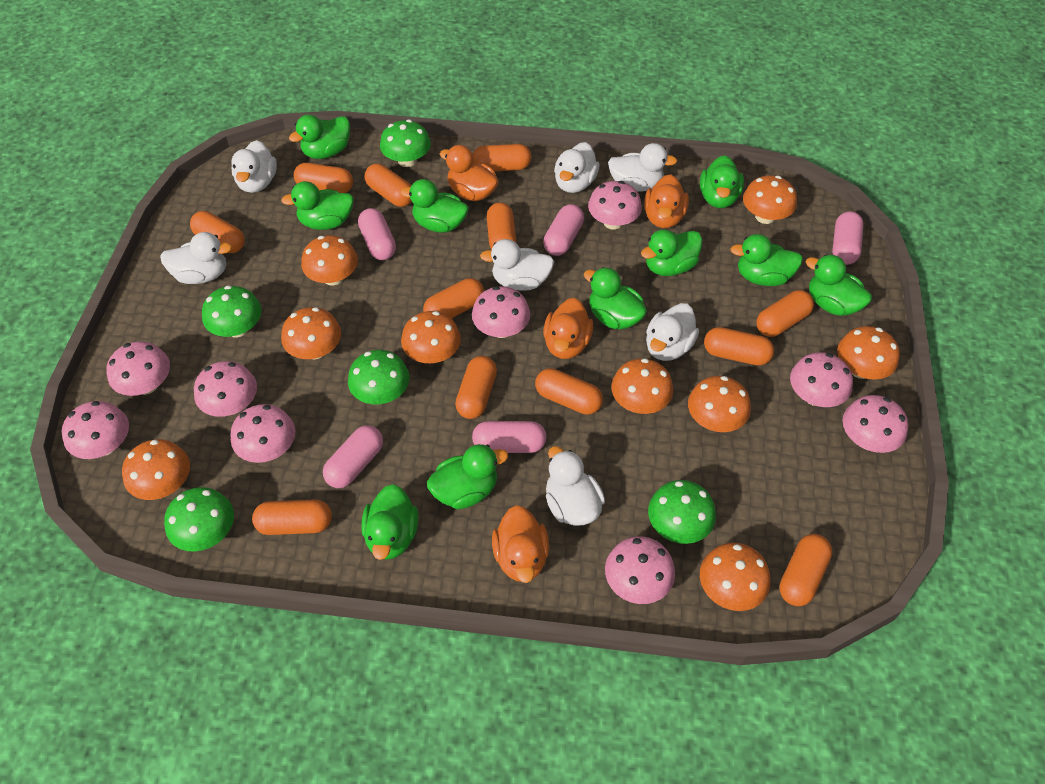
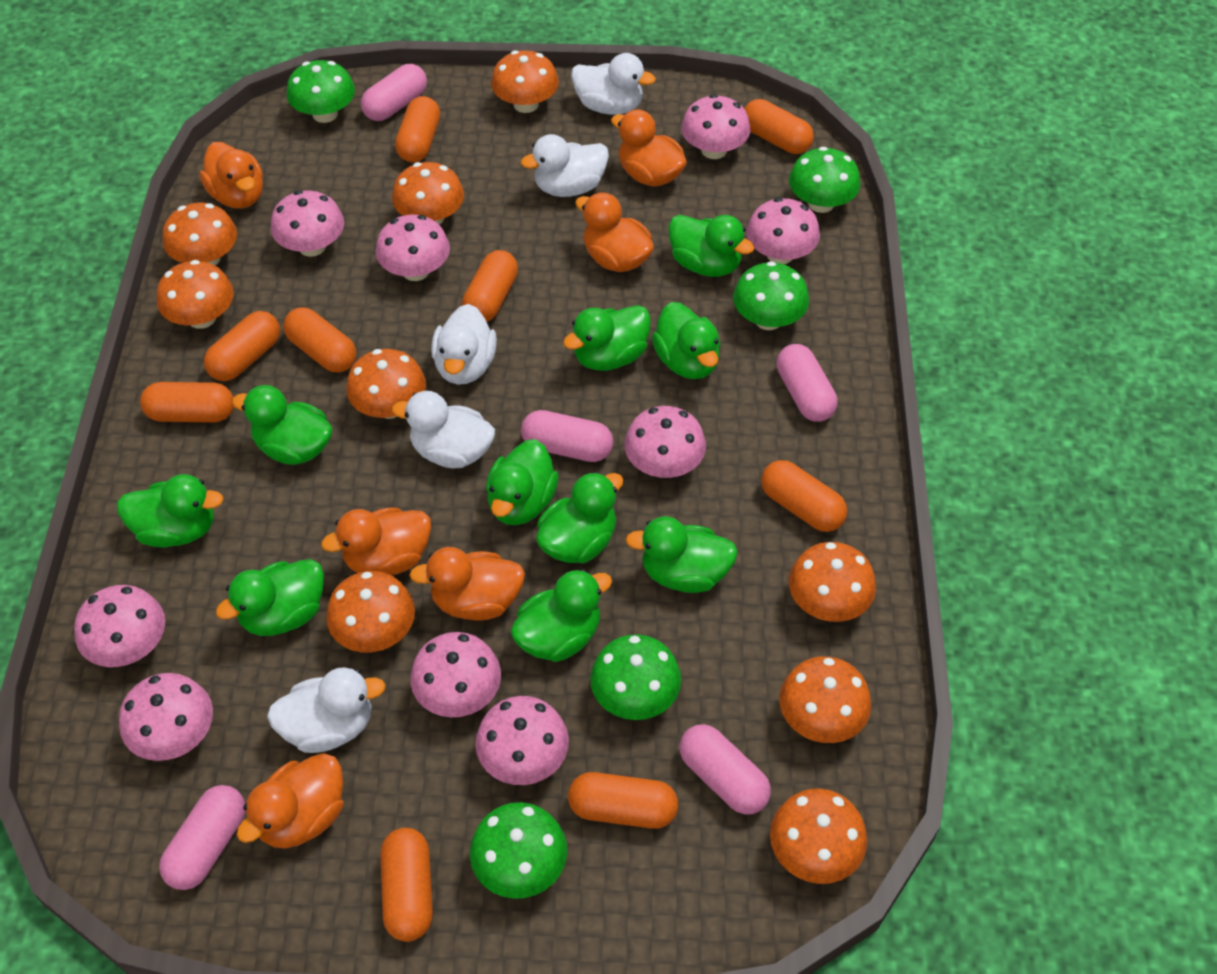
orange capsule: 12 -> 9
orange duck: 4 -> 6
white duck: 7 -> 5

